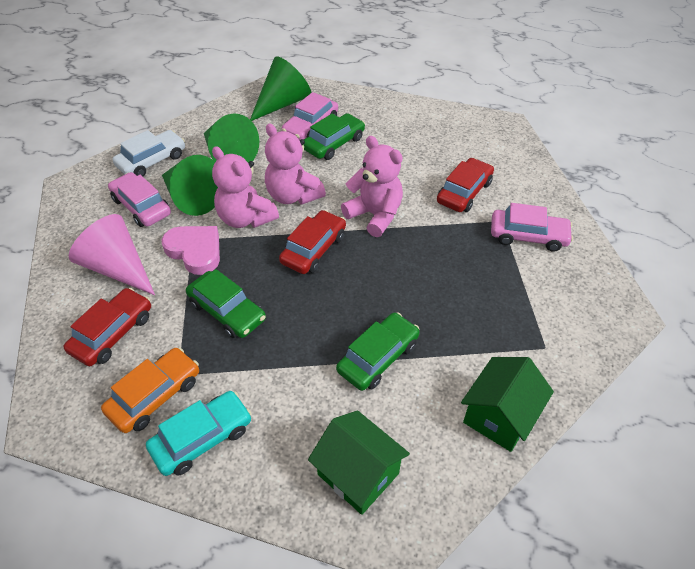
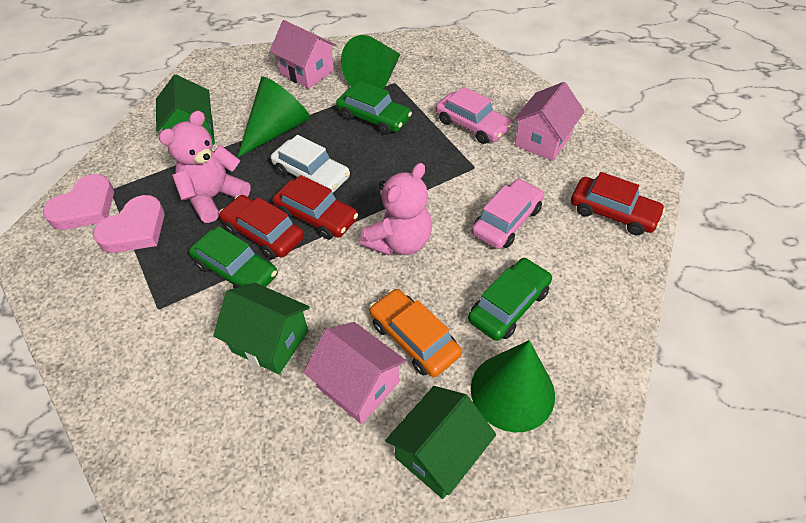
green house: 2 -> 3
pink car: 3 -> 2
pink cone: 1 -> 0
pink heart: 1 -> 2
pink house: 0 -> 3
pink teddy bear: 3 -> 2
turquoise car: 1 -> 0

